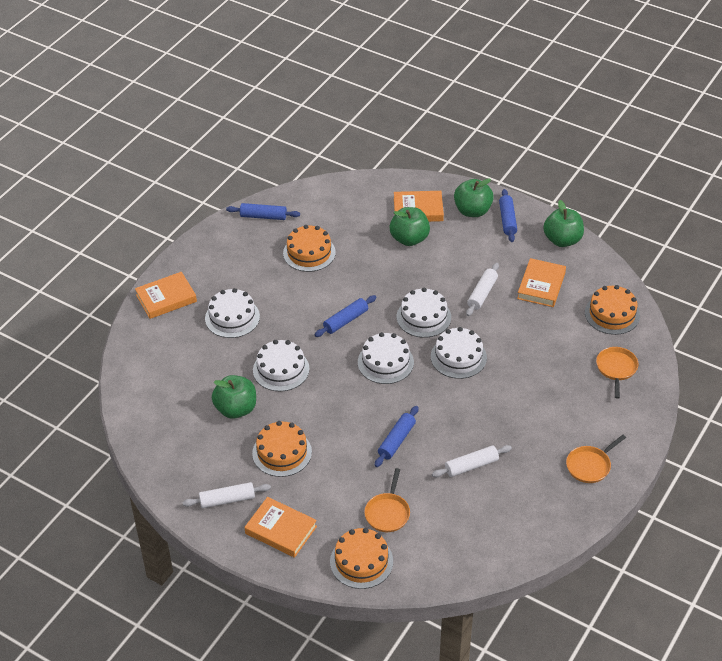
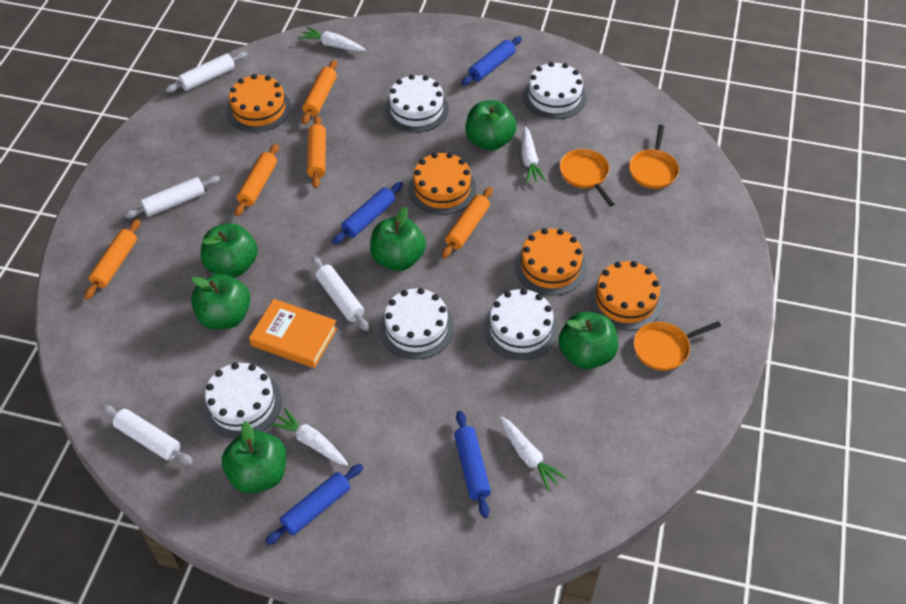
green apple: 4 -> 6
orange book: 4 -> 1
orange rolling pin: 0 -> 5
white carrot: 0 -> 4
white rolling pin: 3 -> 4

